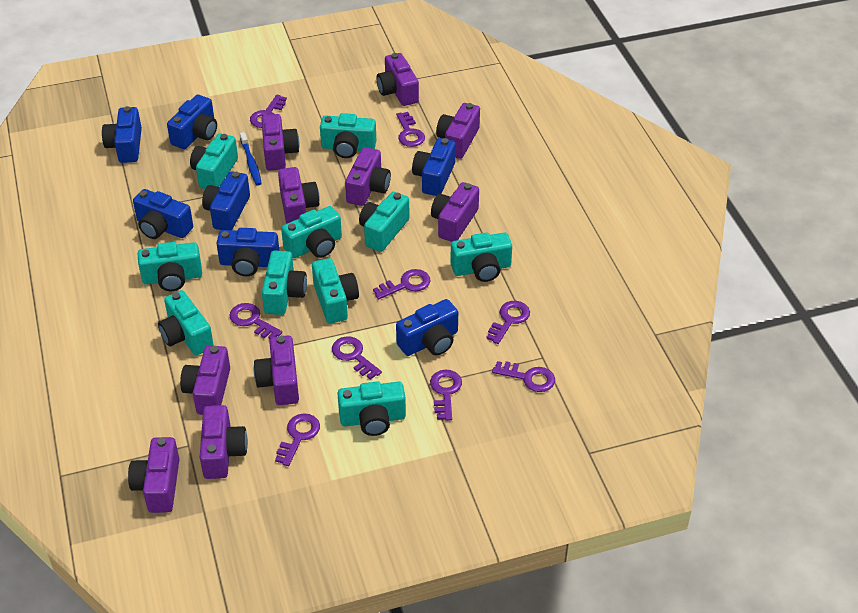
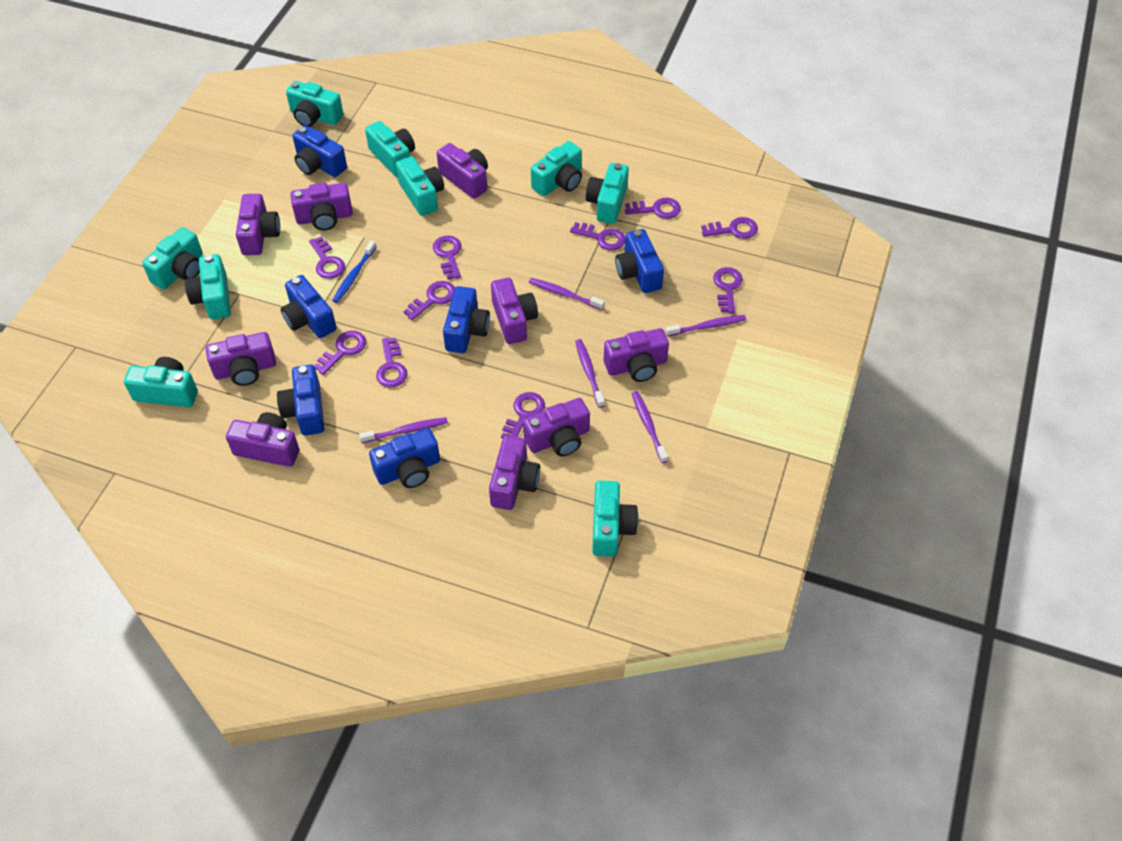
blue camera: 7 -> 6
purple camera: 10 -> 9
purple key: 9 -> 10
purple toothbrush: 0 -> 5
turquoise camera: 10 -> 9

